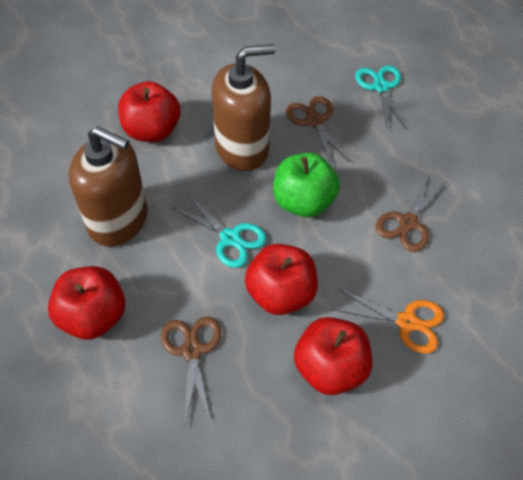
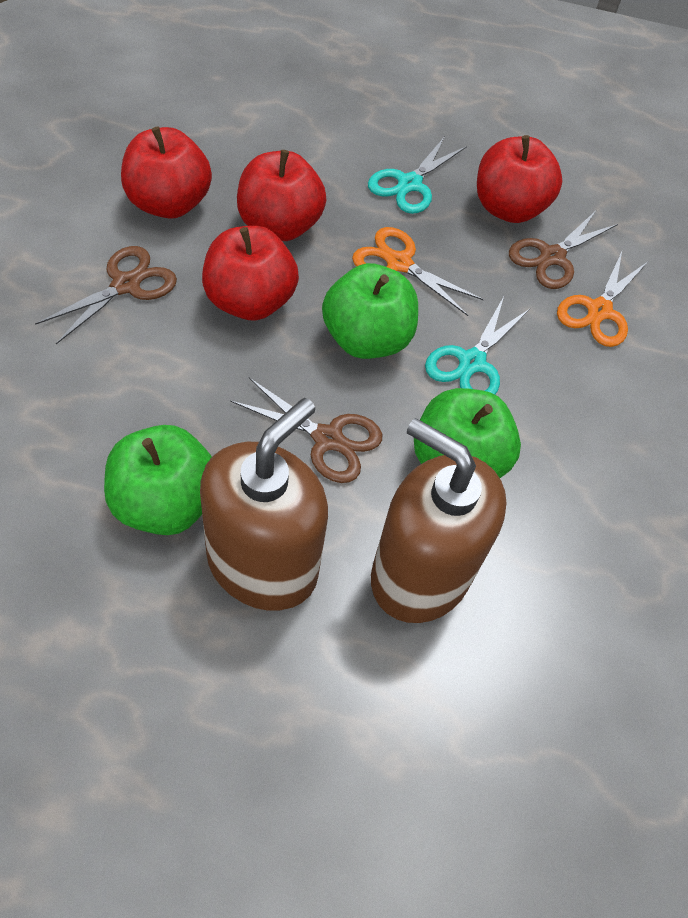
green apple: 1 -> 3
orange scissors: 1 -> 2

